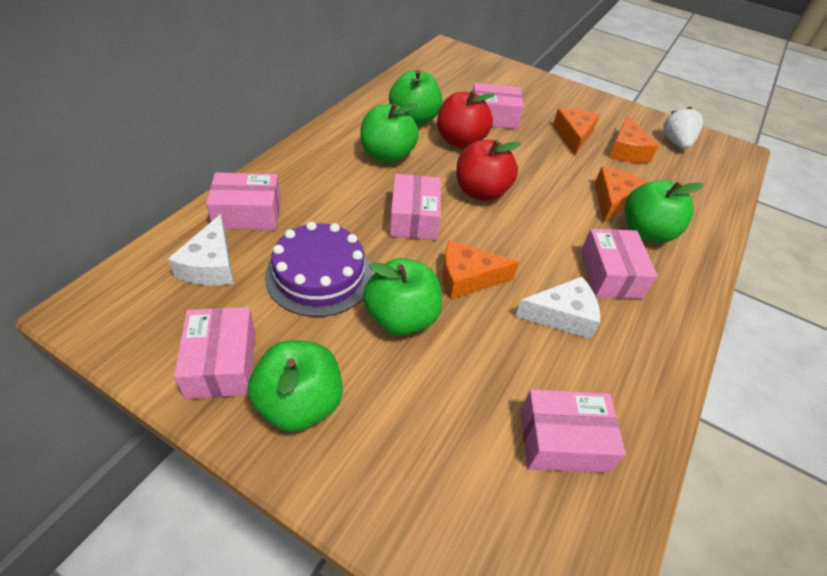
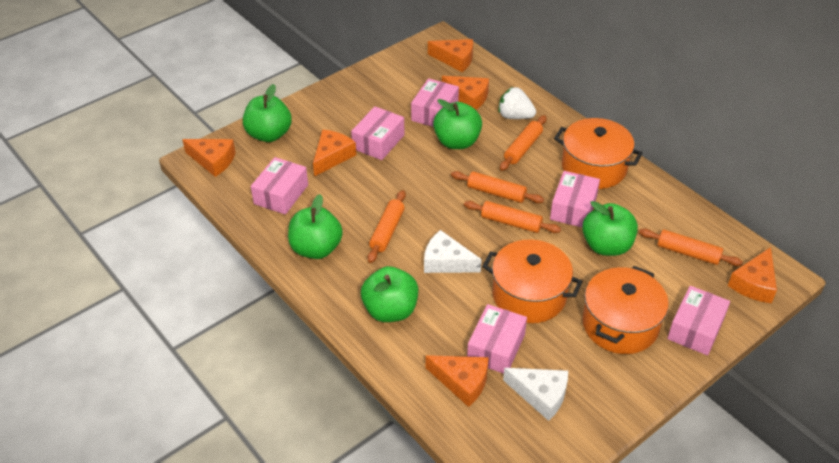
orange cheese: 4 -> 6
orange pot: 0 -> 3
orange rolling pin: 0 -> 5
purple cake: 1 -> 0
red apple: 2 -> 0

